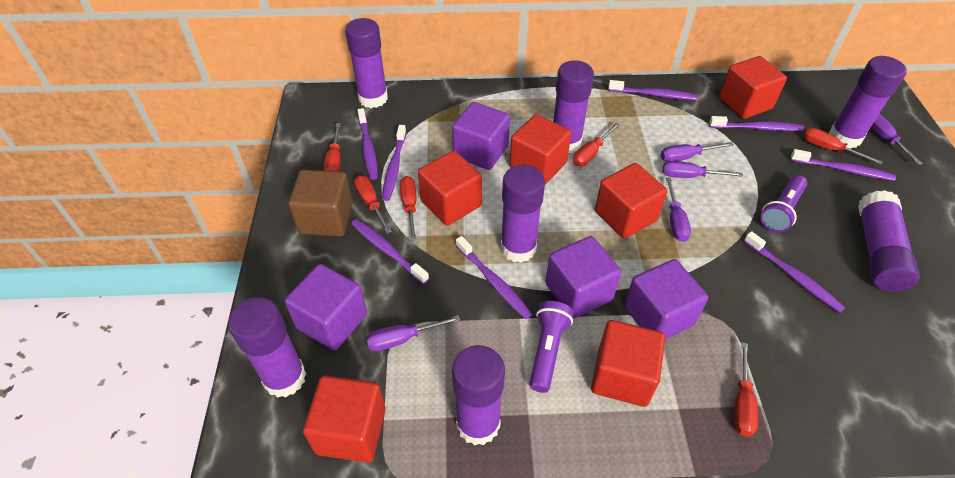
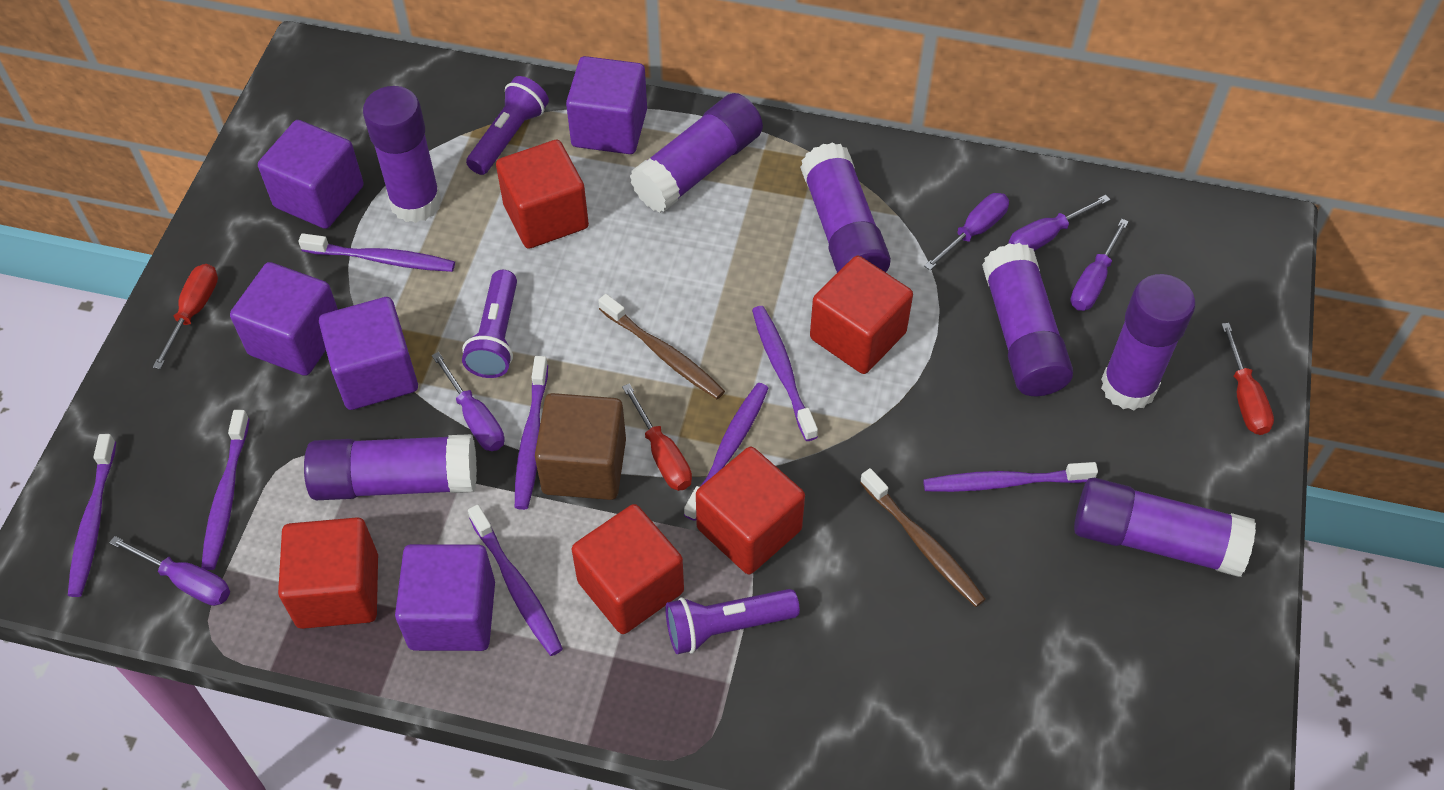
brown toothbrush: 0 -> 2
purple cube: 4 -> 5
purple flashlight: 2 -> 3
red cube: 6 -> 5
red screwdriver: 6 -> 3

